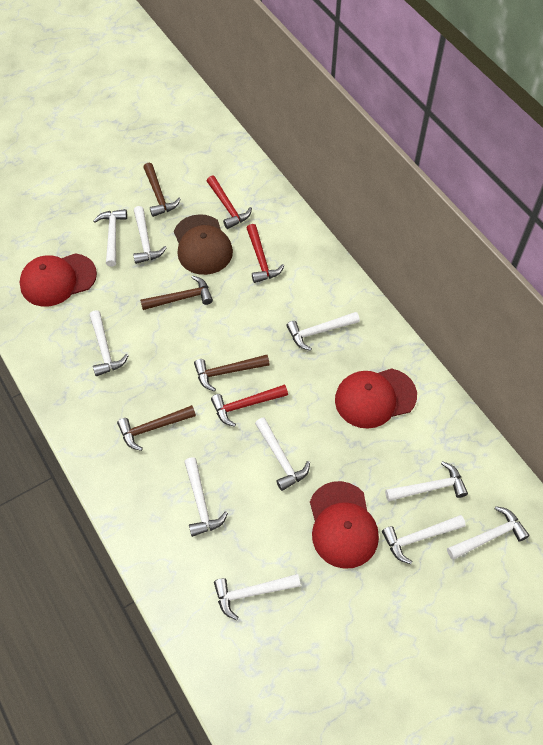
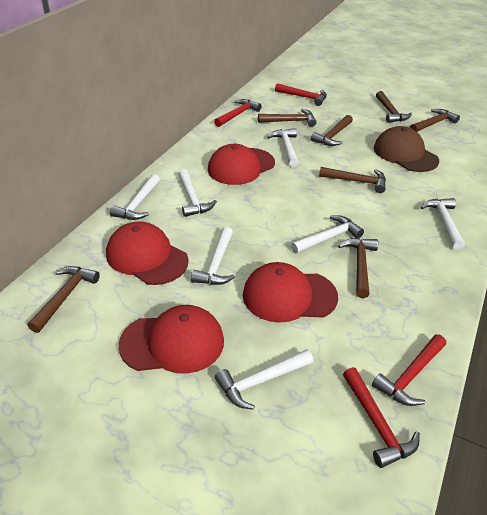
brown hammer: 4 -> 7
red cap: 3 -> 4
red hammer: 3 -> 4
white hammer: 10 -> 7

